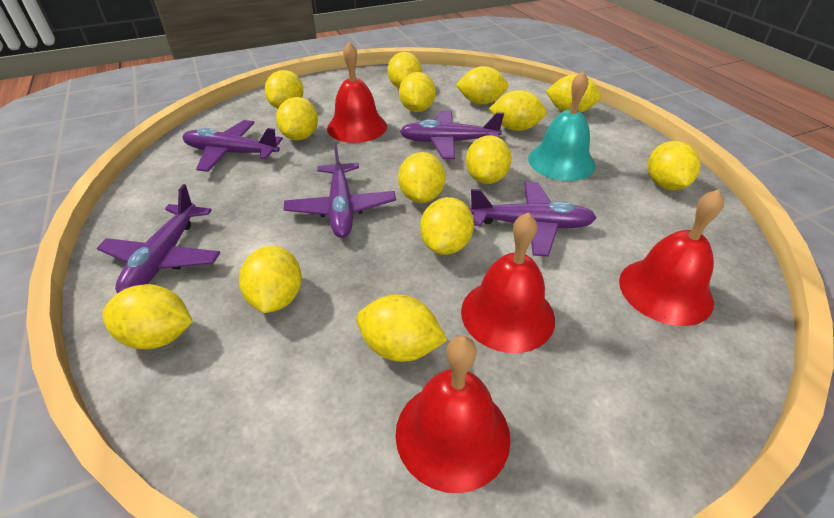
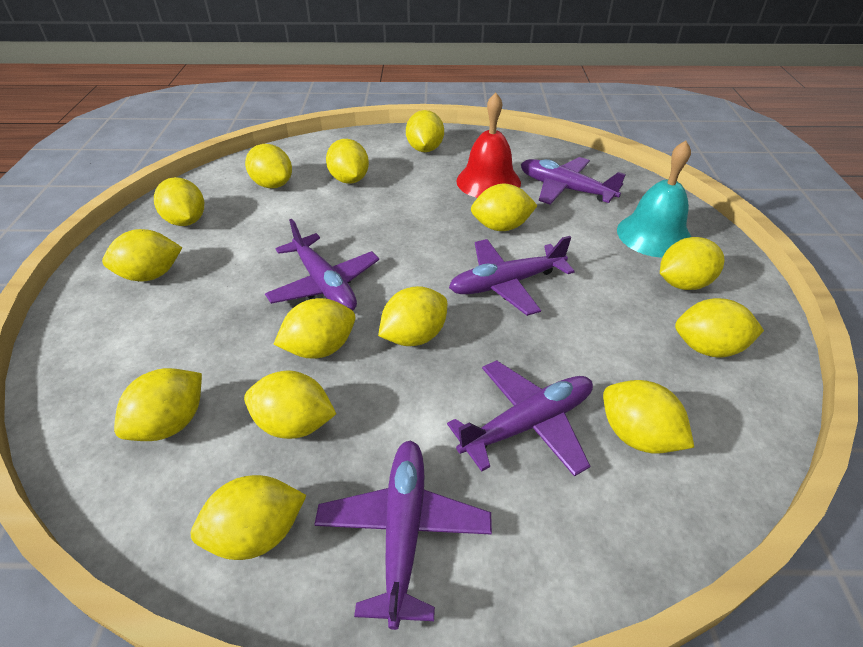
red bell: 4 -> 1

